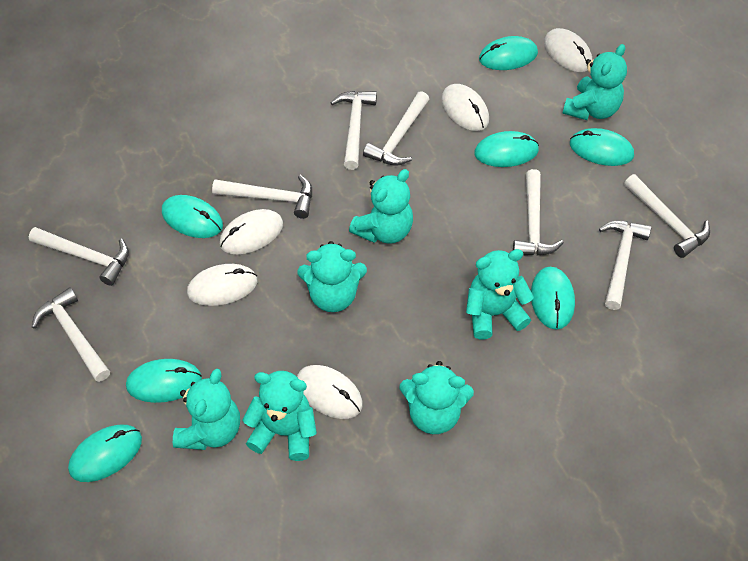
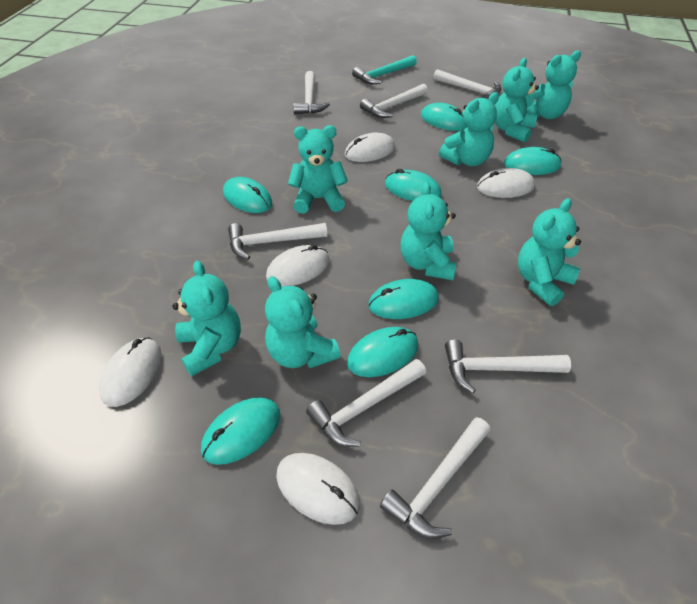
turquoise hammer: 0 -> 1
turquoise teddy bear: 7 -> 8
white hammer: 8 -> 7

